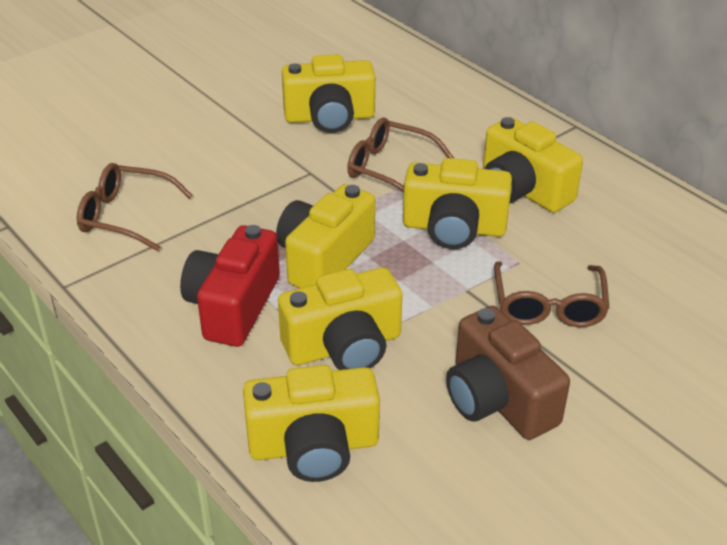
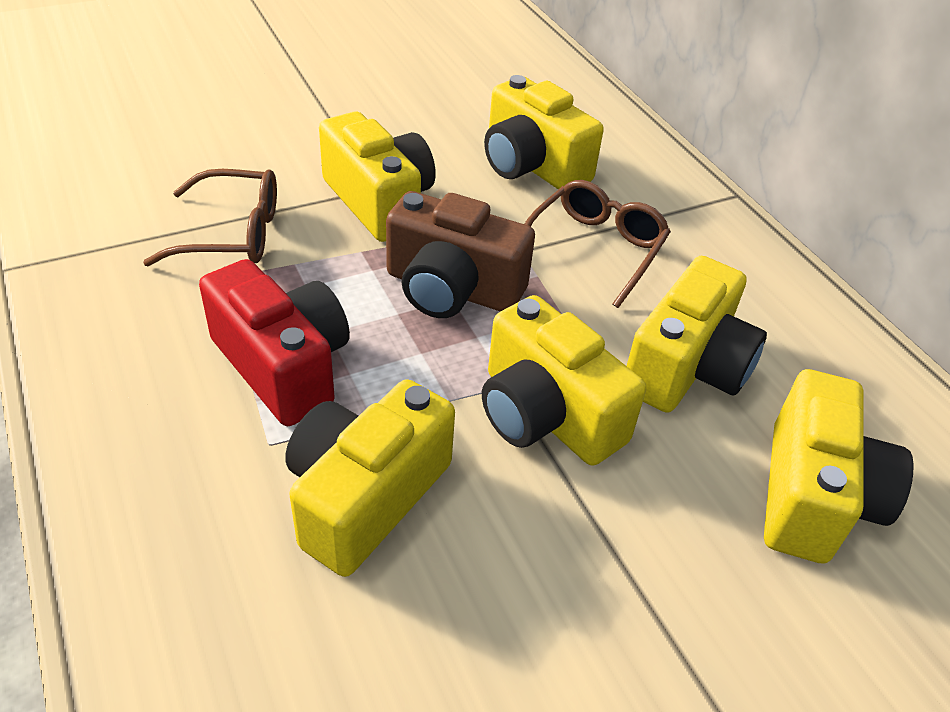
brown glasses: 3 -> 2

